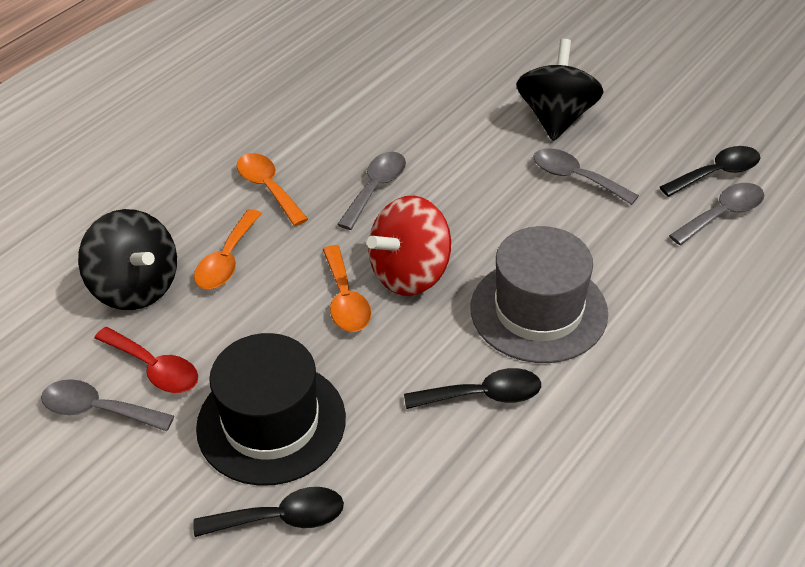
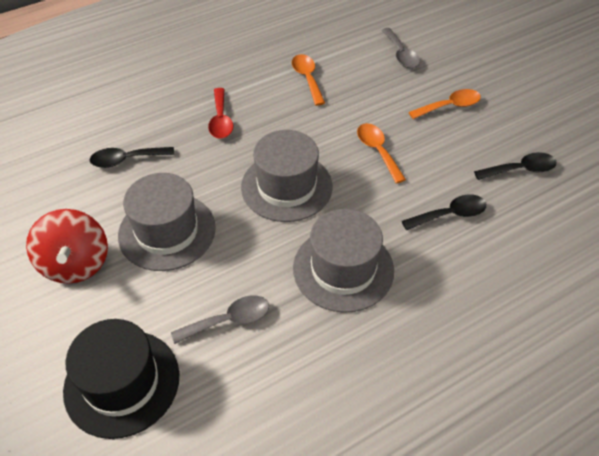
black spinning top: 2 -> 0
grey hat: 1 -> 3
grey spoon: 4 -> 2

